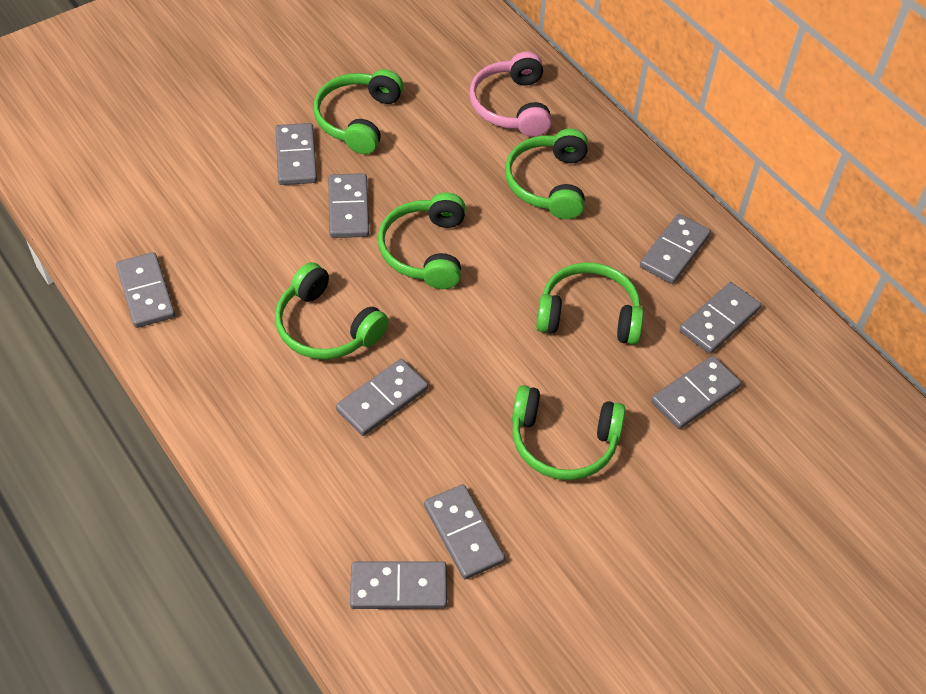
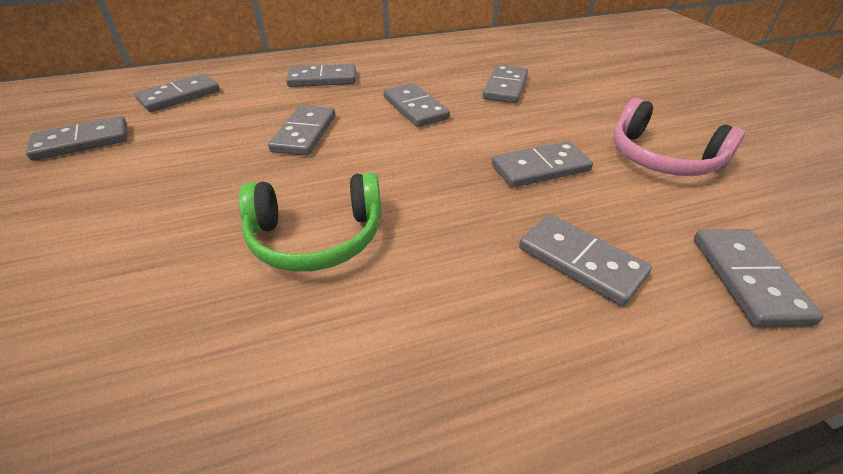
green headphones: 6 -> 1

